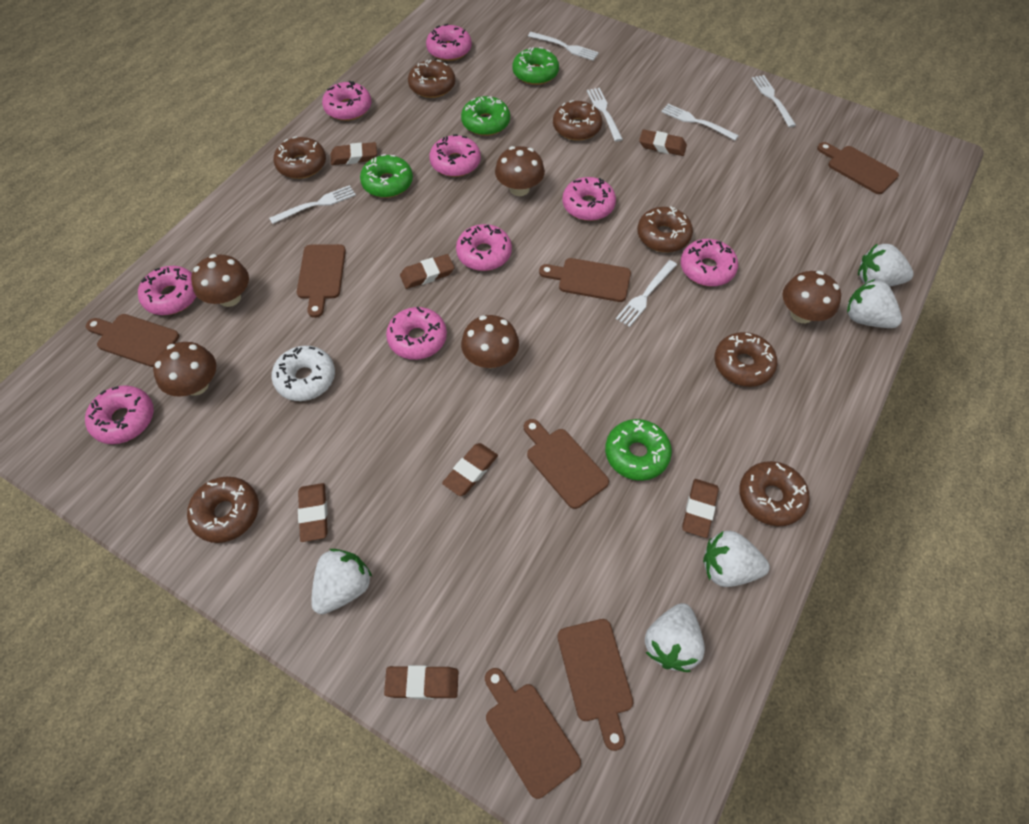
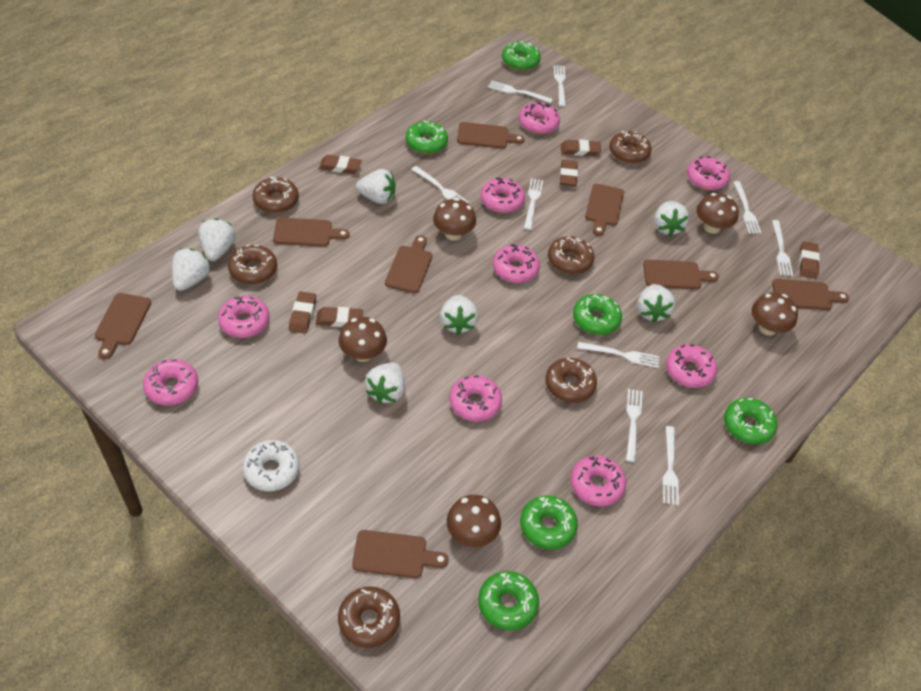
brown cutting board: 7 -> 8
brown donut: 7 -> 6
brown eraser: 7 -> 6
green donut: 4 -> 6
white fork: 6 -> 9
white strawberry: 5 -> 7

